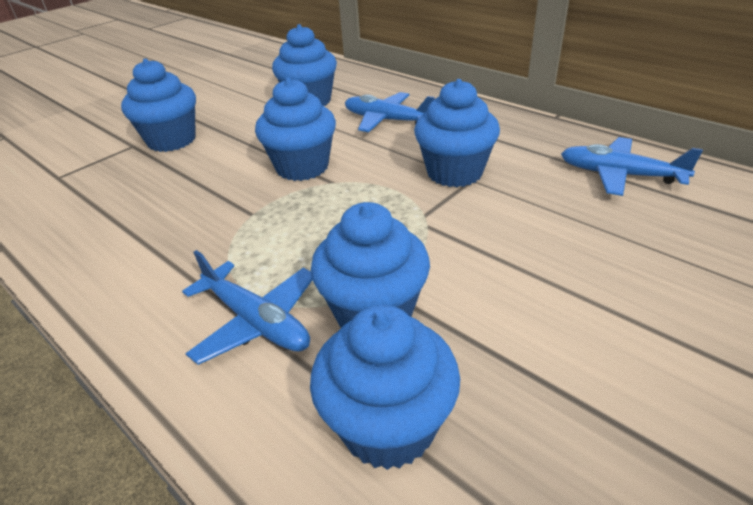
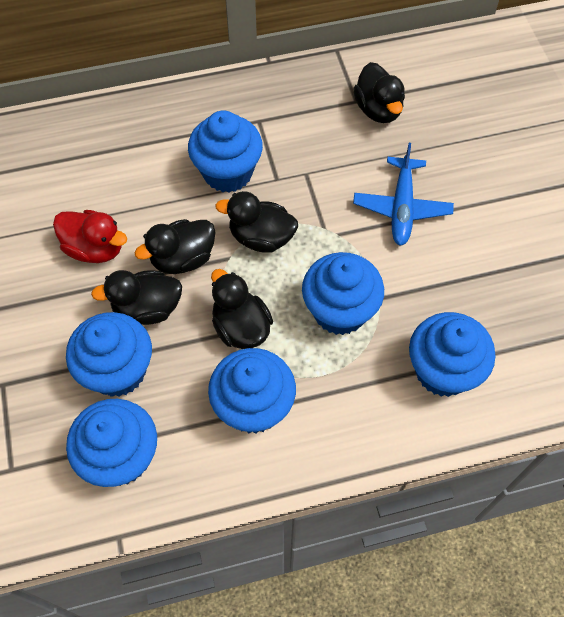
black duck: 0 -> 5
blue plane: 3 -> 1
red duck: 0 -> 1

